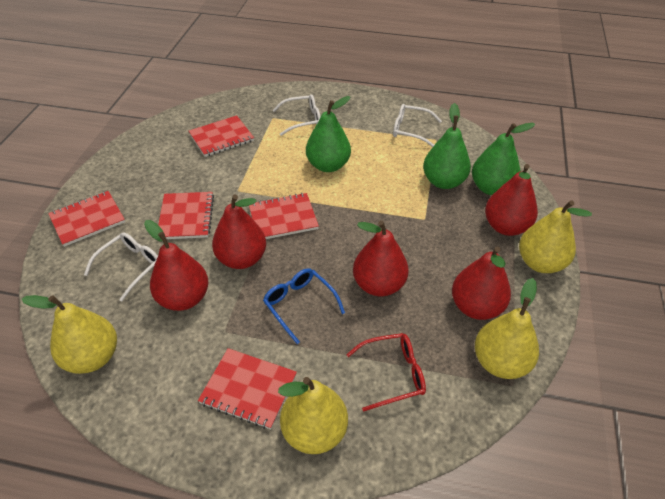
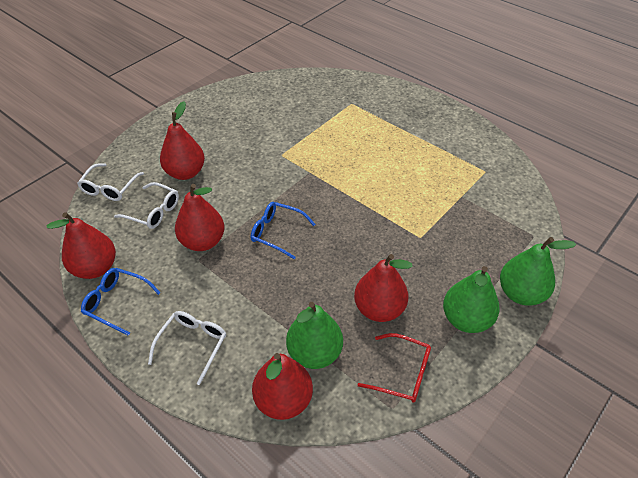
blue glasses: 1 -> 2
red notebook: 5 -> 0
yellow pear: 4 -> 0

